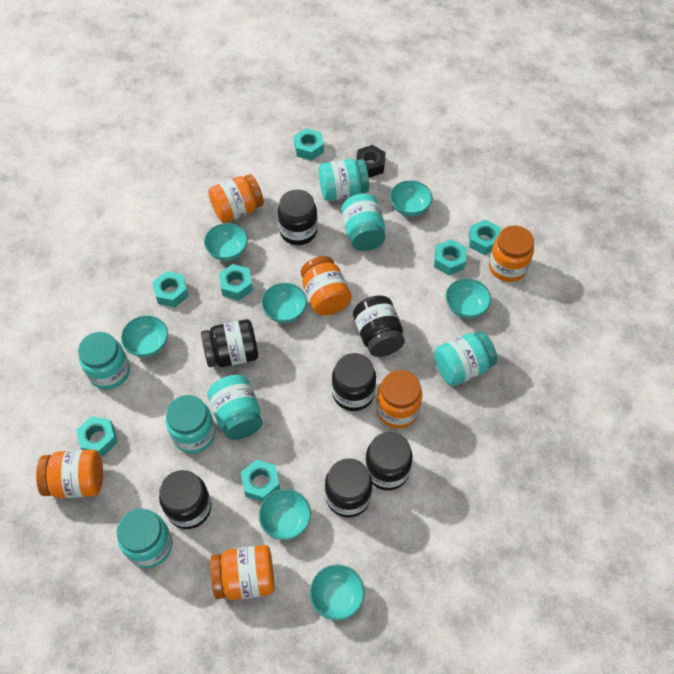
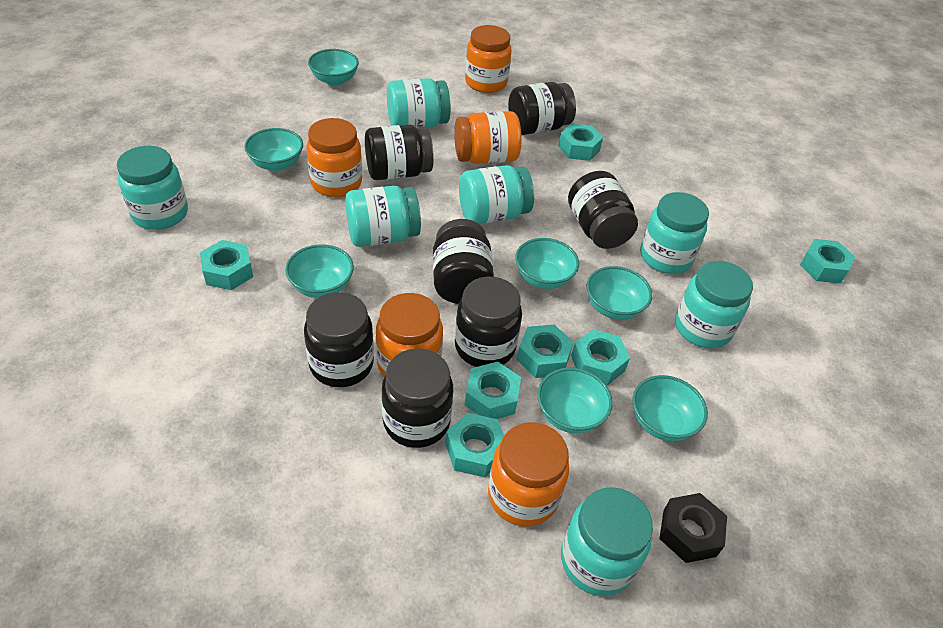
orange jar: 6 -> 5

